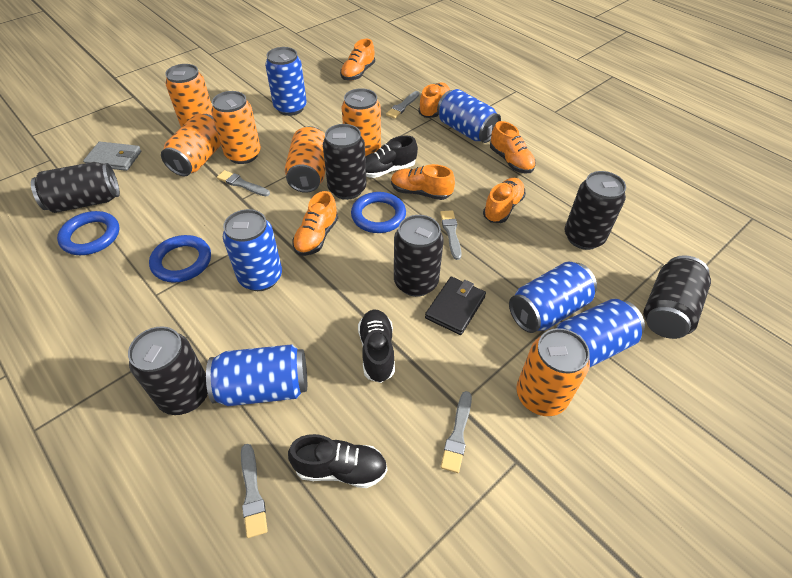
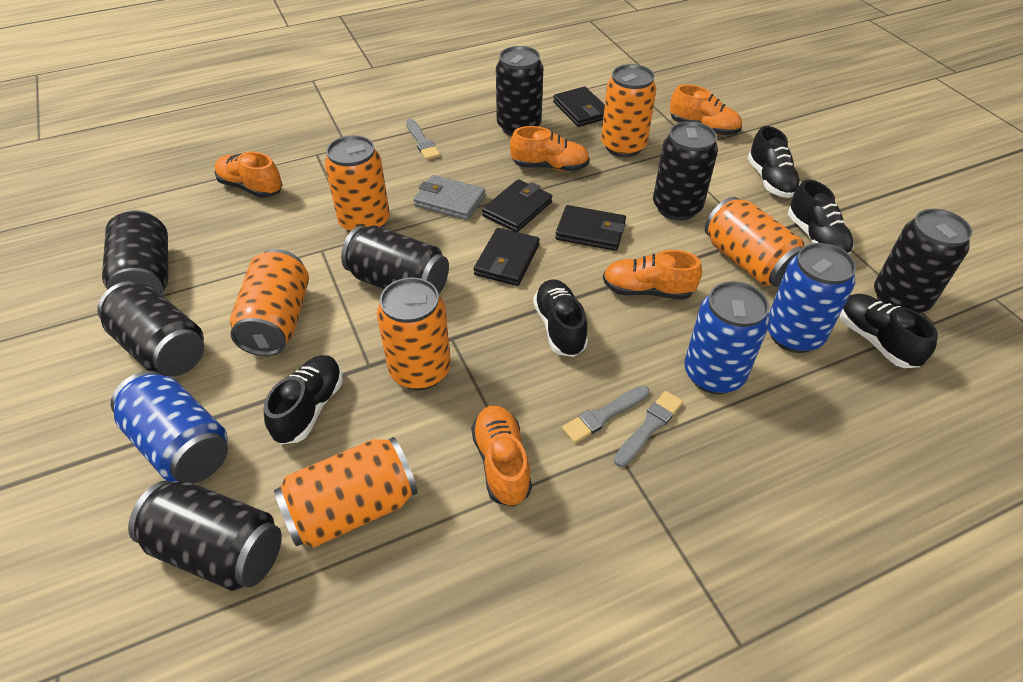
black can: 6 -> 7
black shoe: 3 -> 5
black wallet: 1 -> 4
blue can: 6 -> 3
blue ring: 3 -> 0
grey brush: 5 -> 3
orange shoe: 6 -> 5

